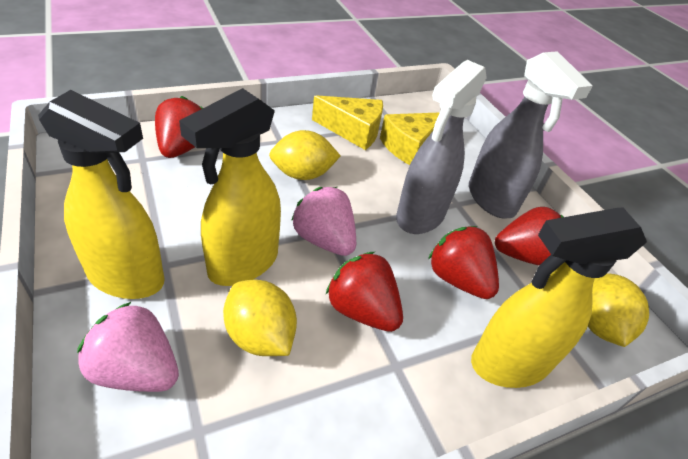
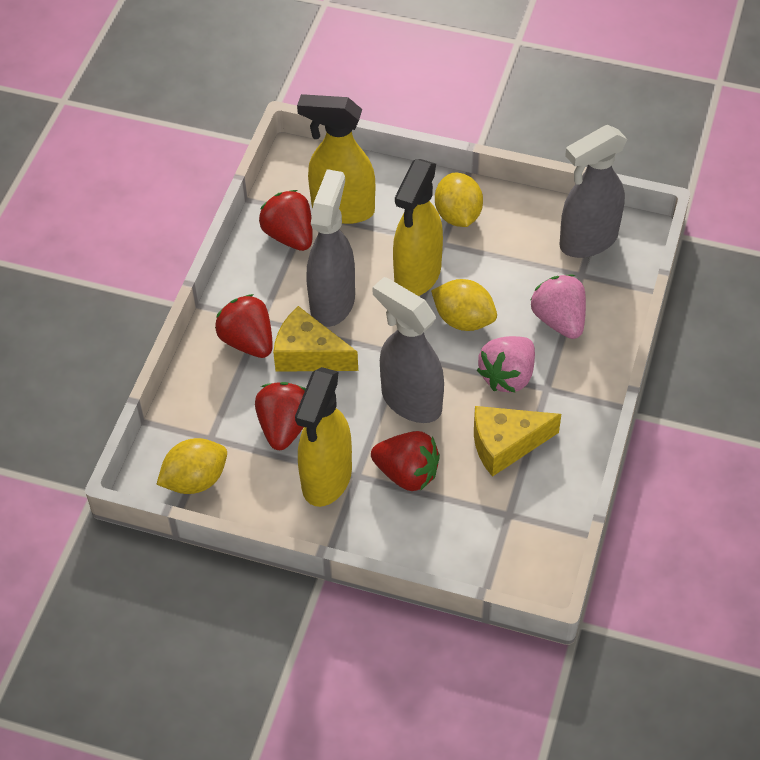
grey spray bottle: 2 -> 3

